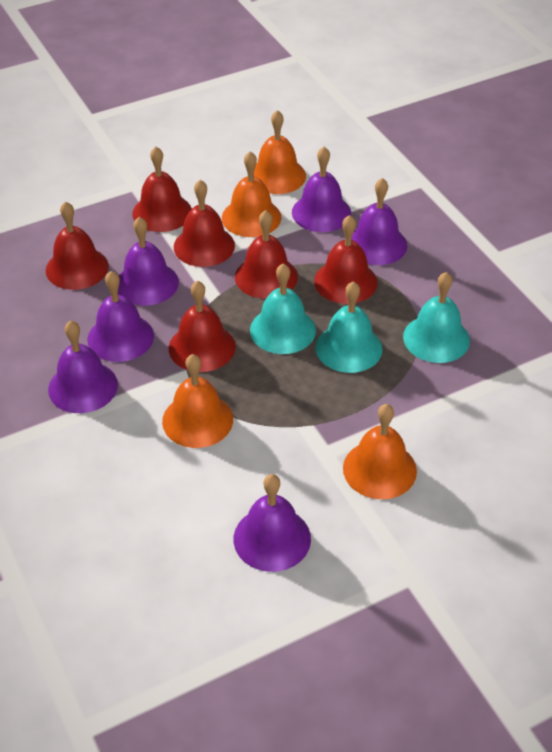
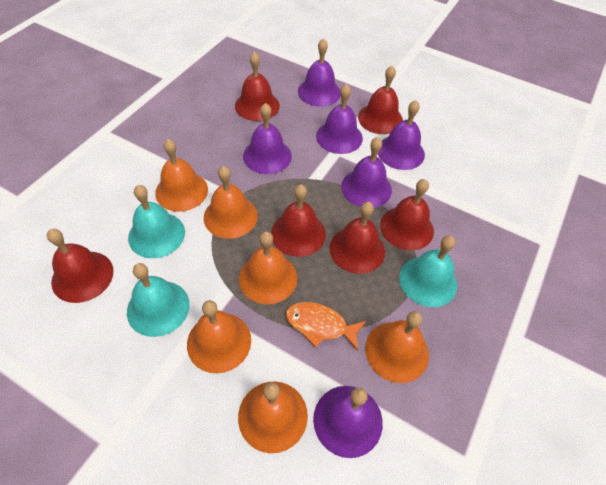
orange bell: 4 -> 6
orange fish: 0 -> 1

